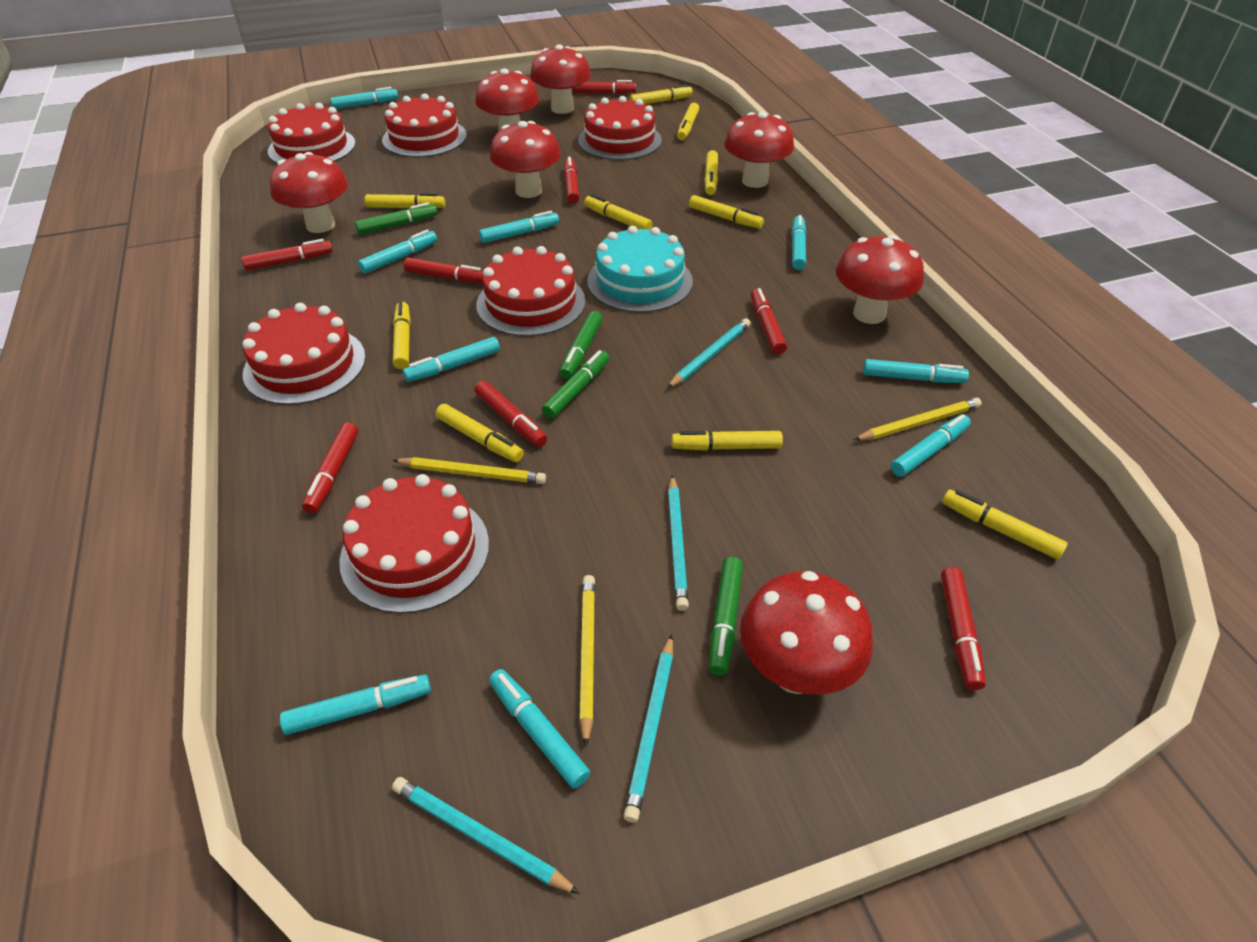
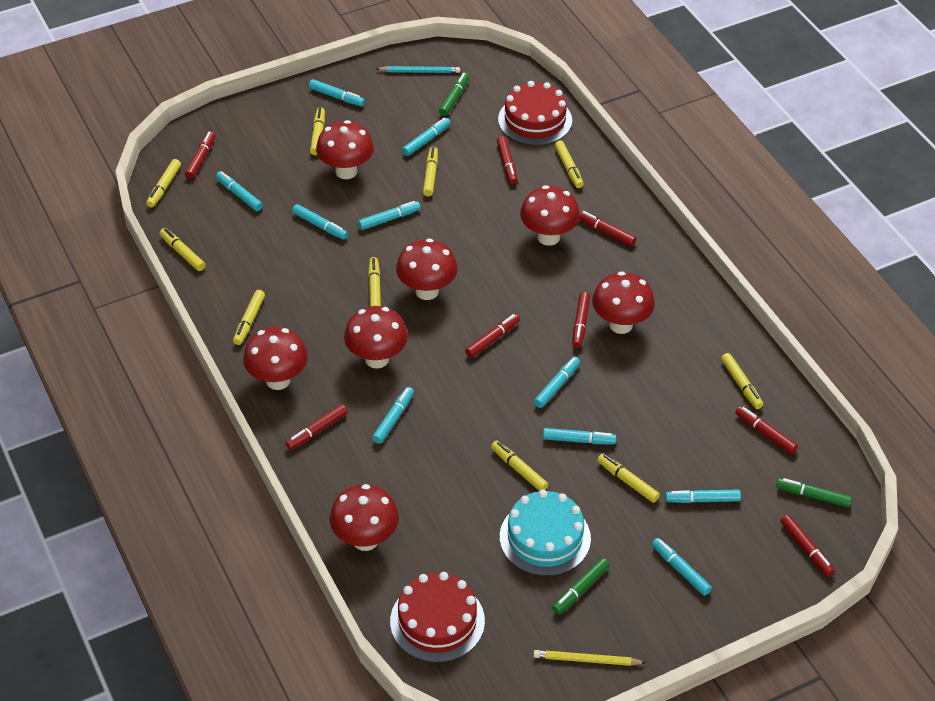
green marker: 4 -> 3
red cake: 6 -> 2
turquoise marker: 9 -> 10
turquoise pencil: 4 -> 1
yellow pencil: 3 -> 1

